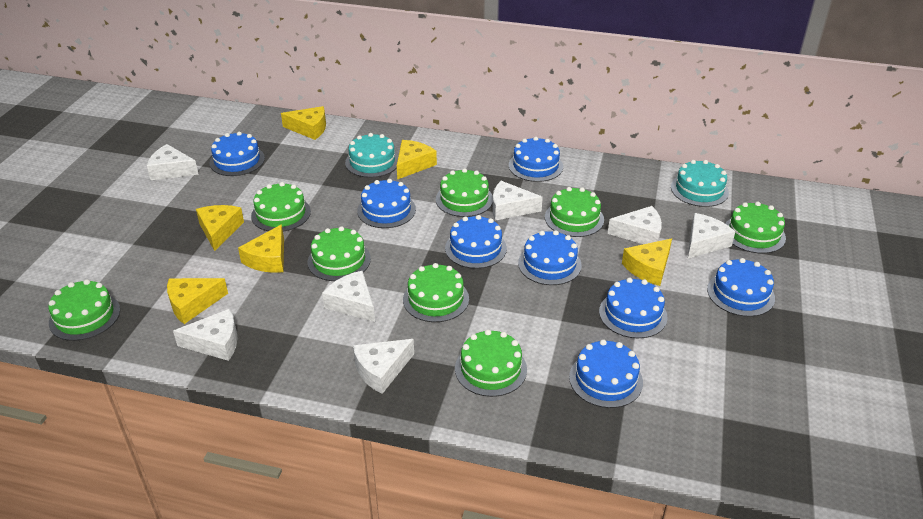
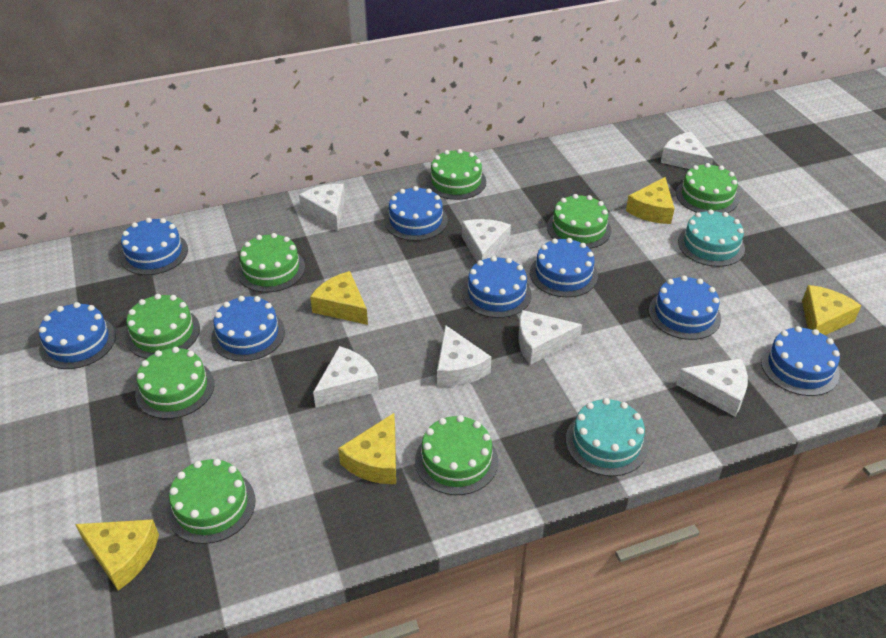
yellow cheese: 6 -> 5

